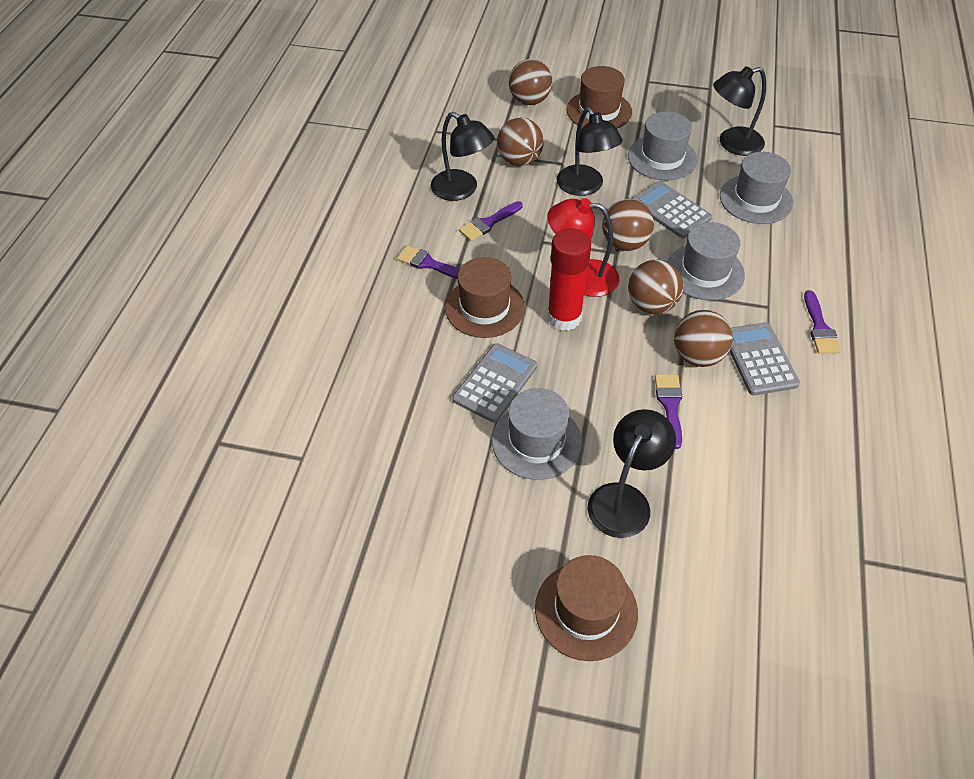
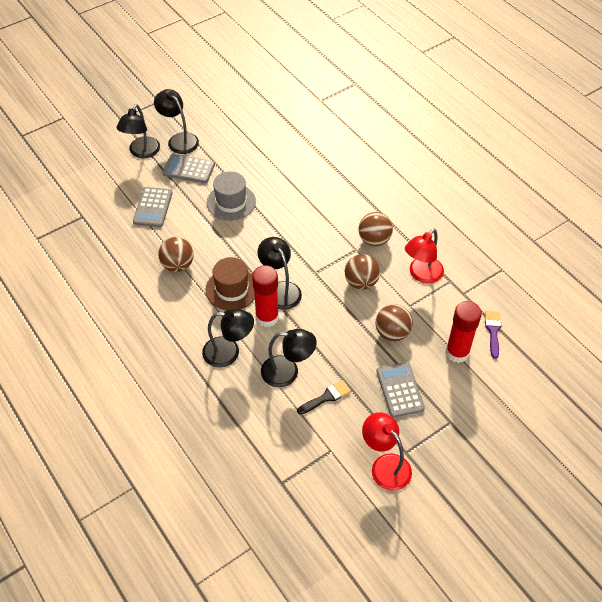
black brush: 0 -> 1
black lamp: 4 -> 5
brown ball: 5 -> 4
brown hat: 3 -> 1
grey hat: 4 -> 1
purple brush: 4 -> 1
red glue stick: 1 -> 2
red lamp: 1 -> 2

